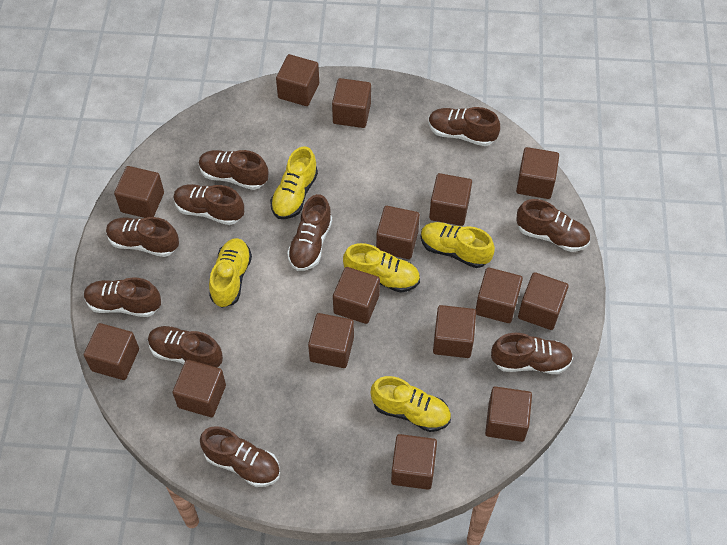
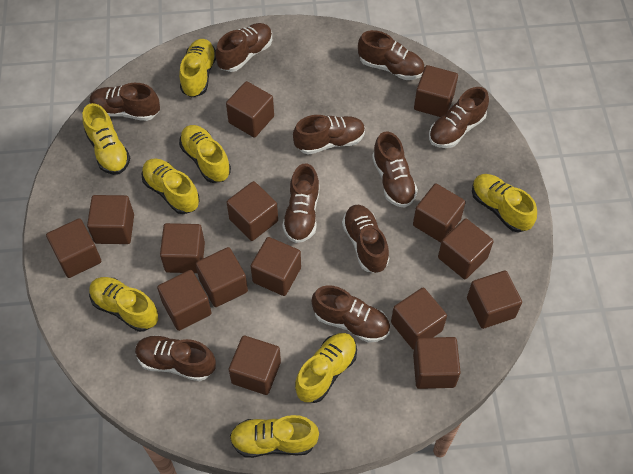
yellow shoe: 5 -> 8

